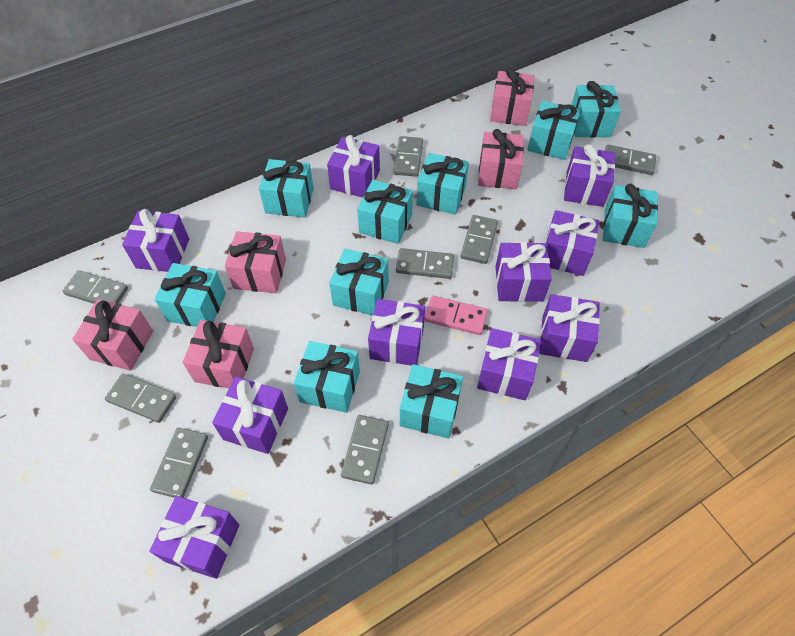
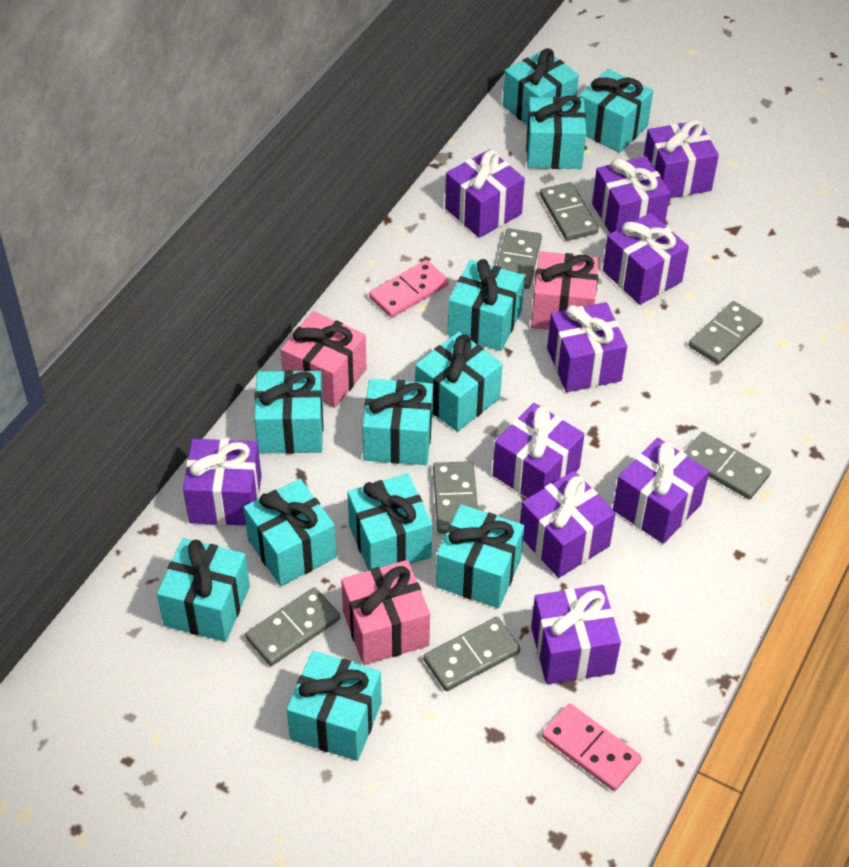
grey domino: 8 -> 7
pink domino: 1 -> 2
pink gift: 5 -> 3
turquoise gift: 10 -> 12

